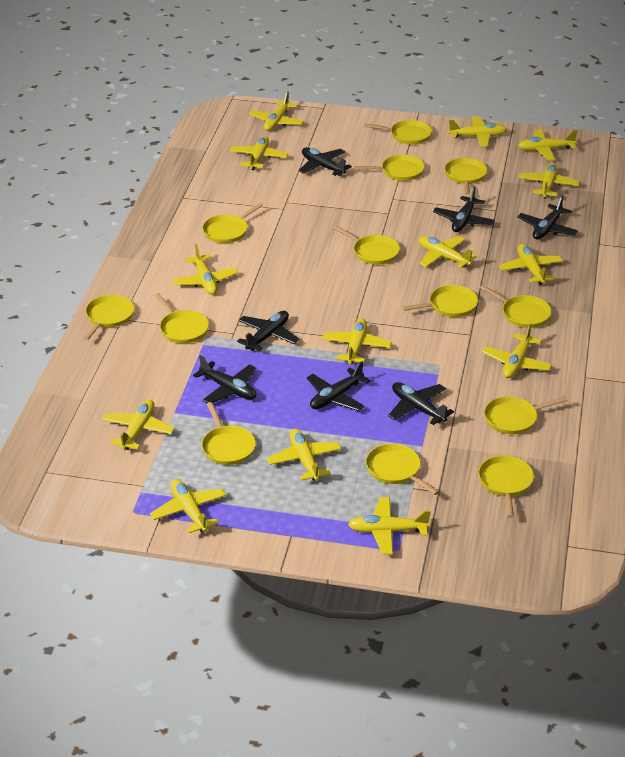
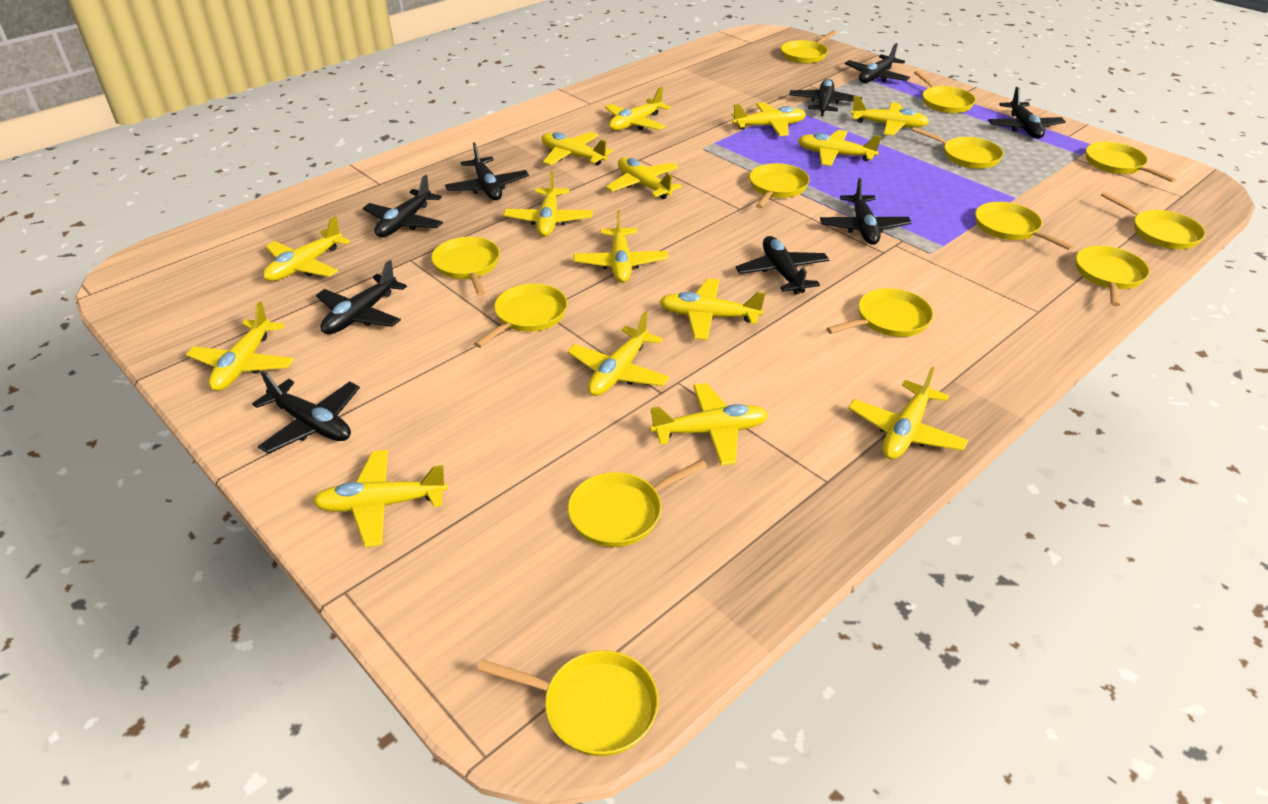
black plane: 7 -> 9
yellow plane: 14 -> 15

